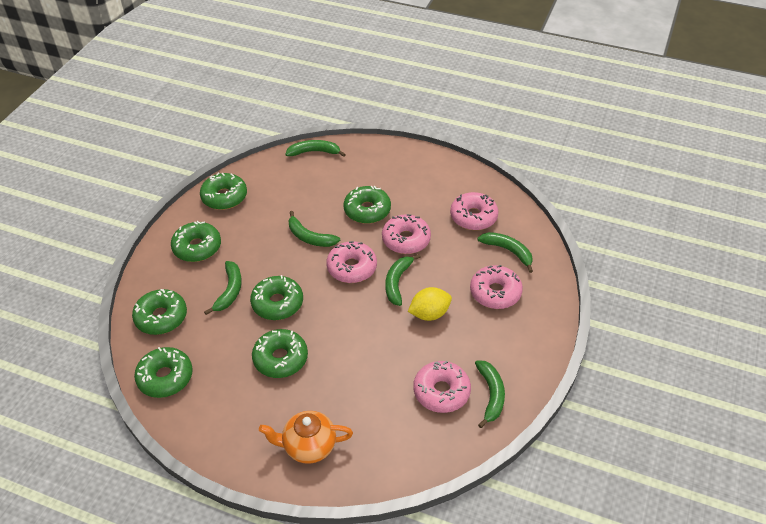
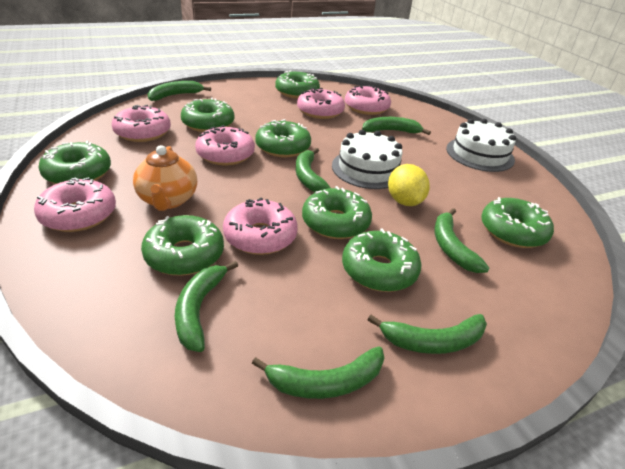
green banana: 6 -> 7
green donut: 7 -> 8
pink donut: 5 -> 6
white cake: 0 -> 2

